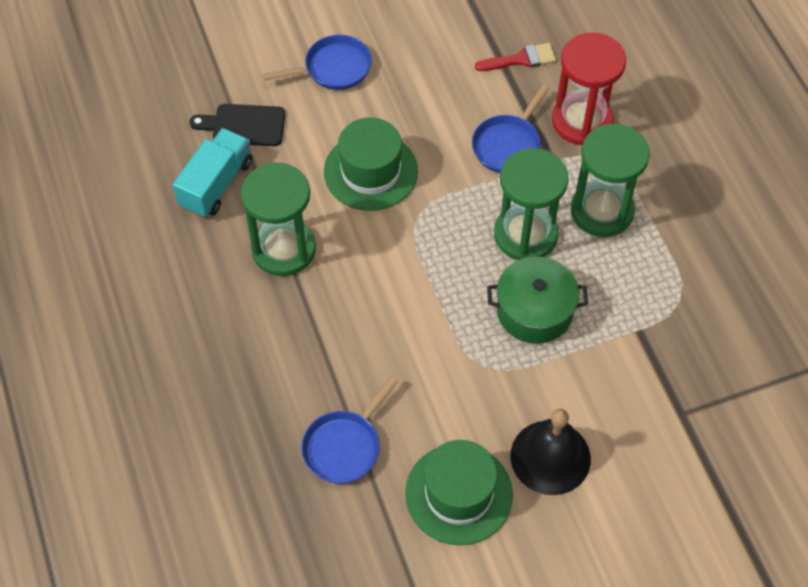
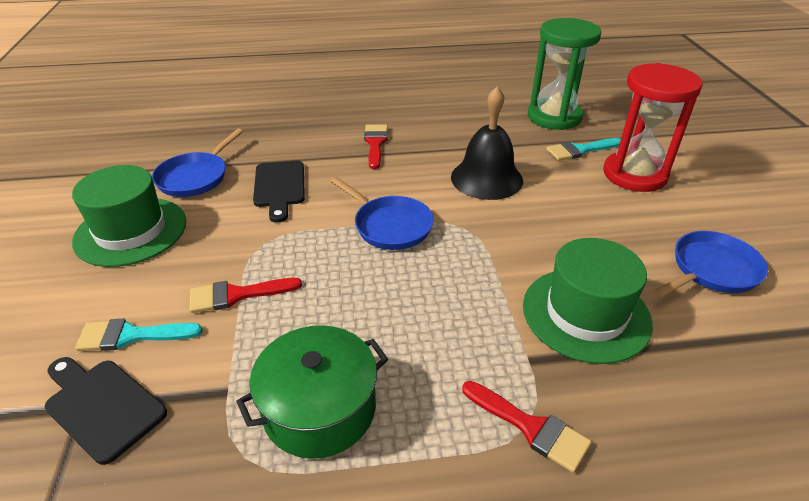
black cutting board: 1 -> 2
green hourglass: 3 -> 1
red brush: 1 -> 3
turquoise brush: 0 -> 2
turquoise truck: 1 -> 0

